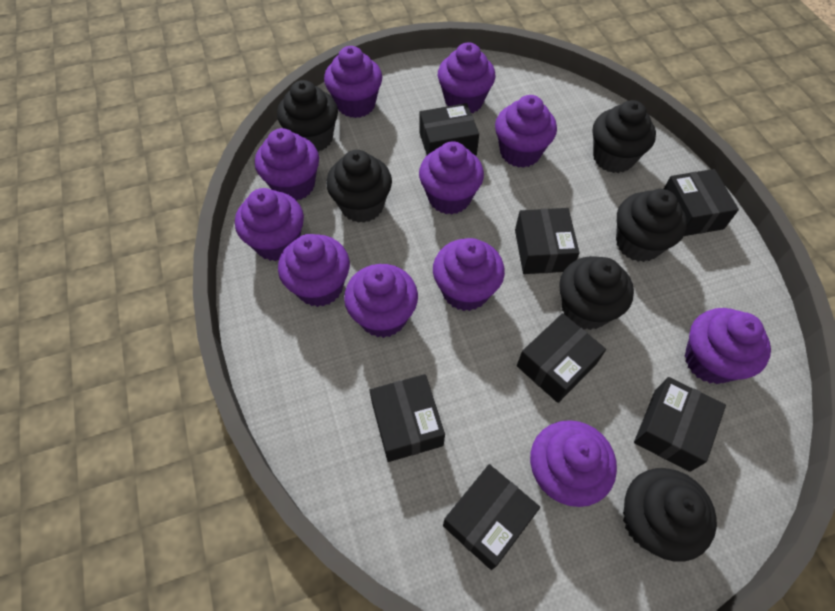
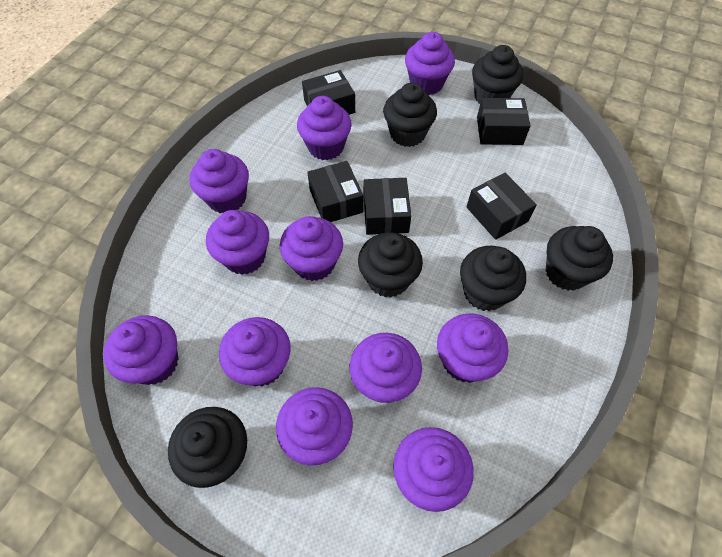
black box: 7 -> 5

